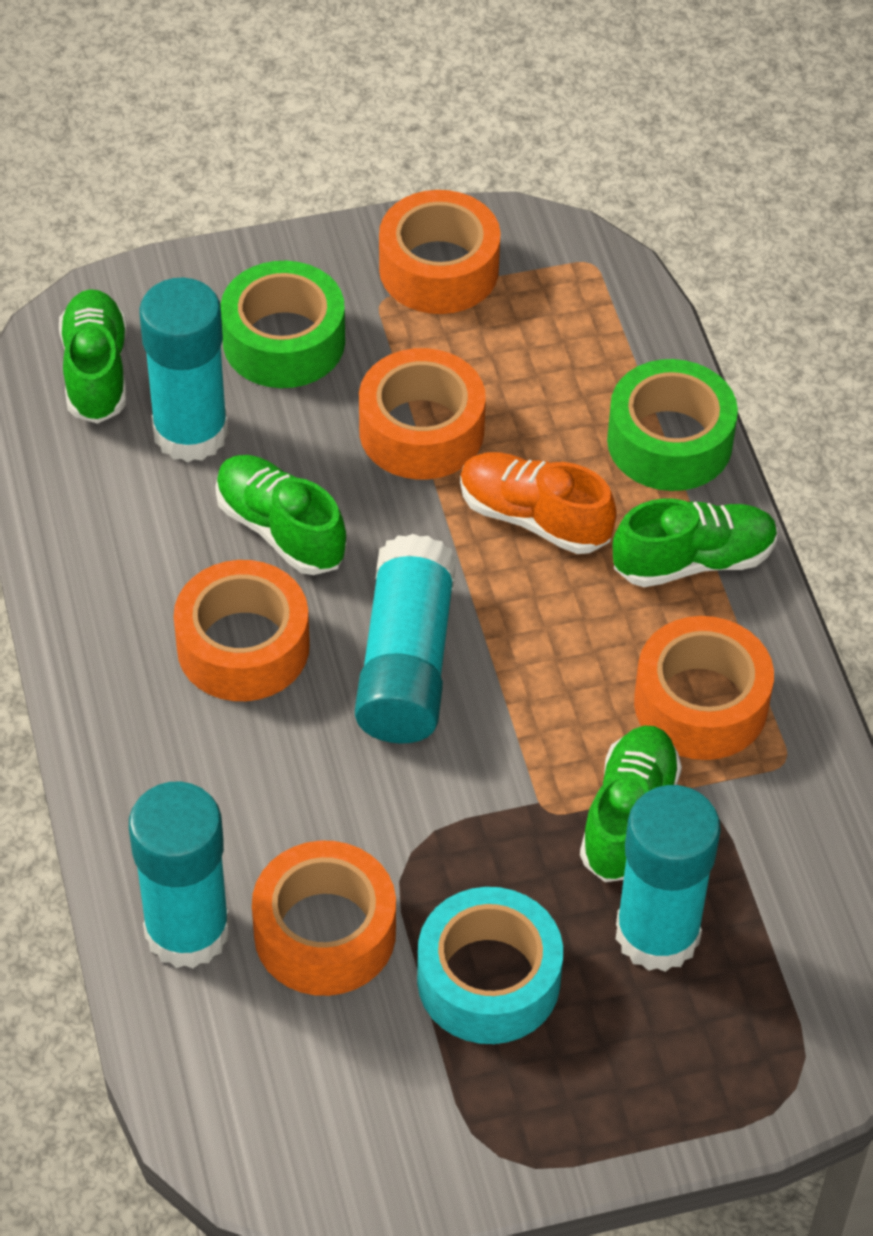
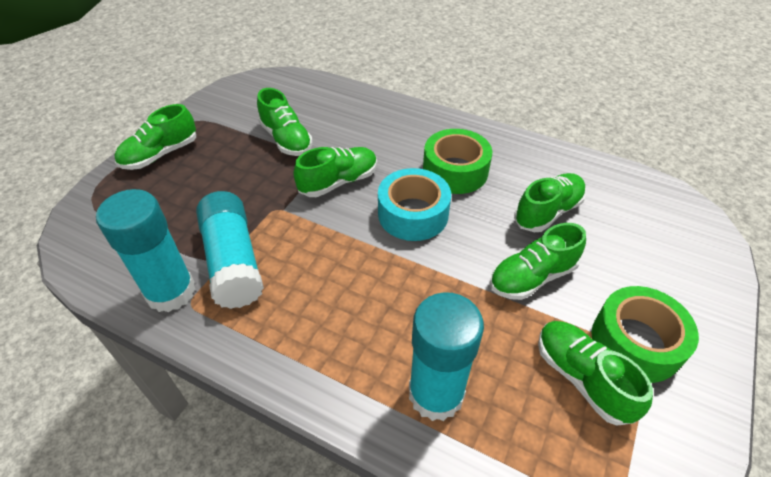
green shoe: 4 -> 6
orange shoe: 1 -> 0
orange tape: 5 -> 0
turquoise glue stick: 4 -> 3

